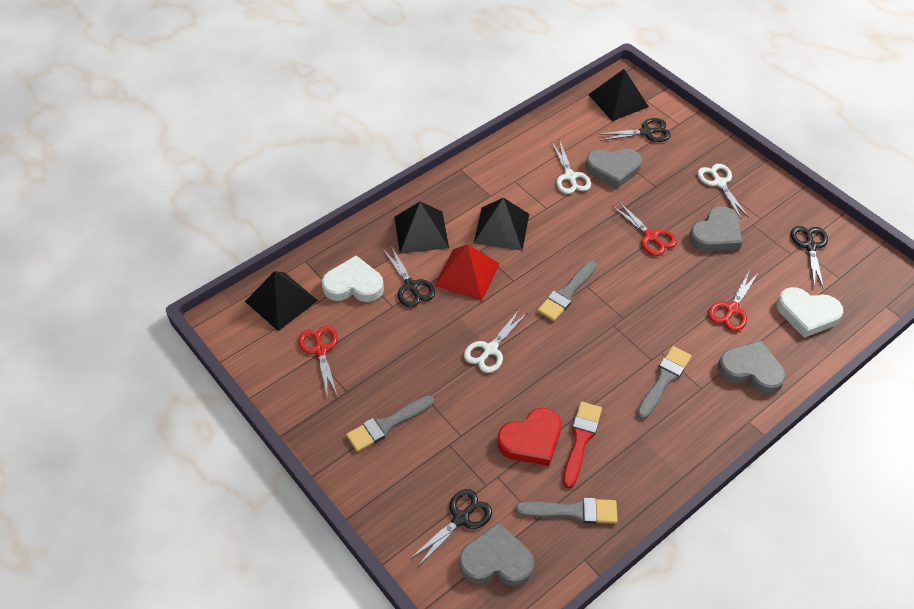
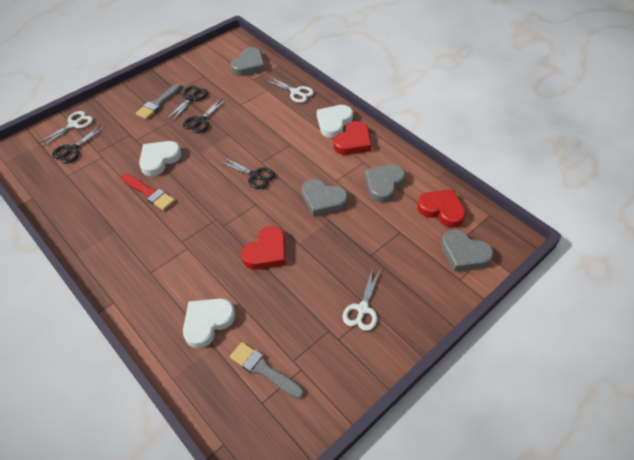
black pyramid: 4 -> 0
grey brush: 4 -> 2
red heart: 1 -> 3
red pyramid: 1 -> 0
red scissors: 3 -> 0
white heart: 2 -> 3

